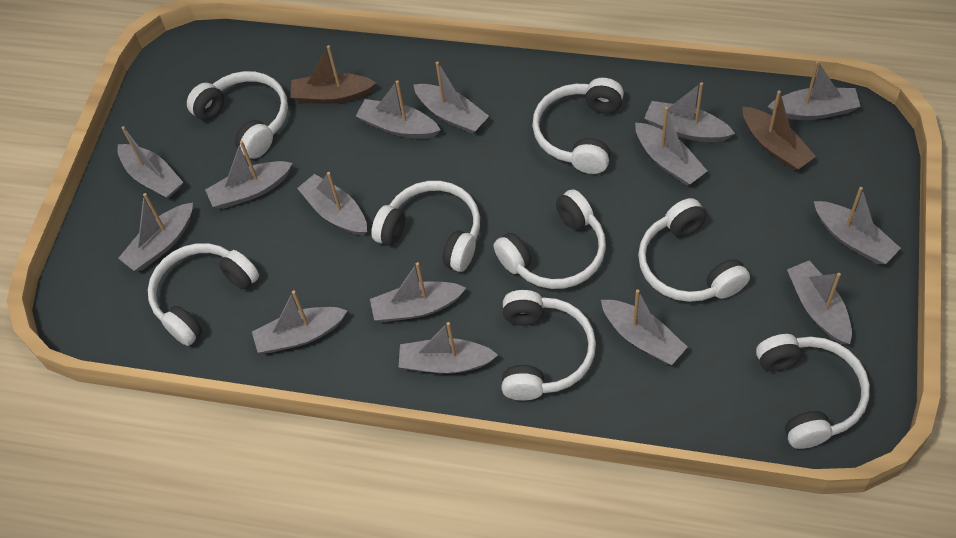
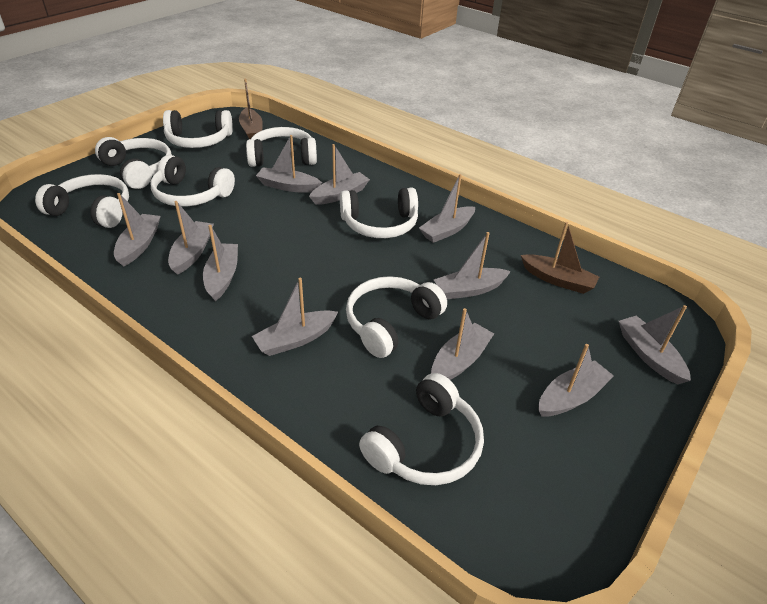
grey boat: 15 -> 11

